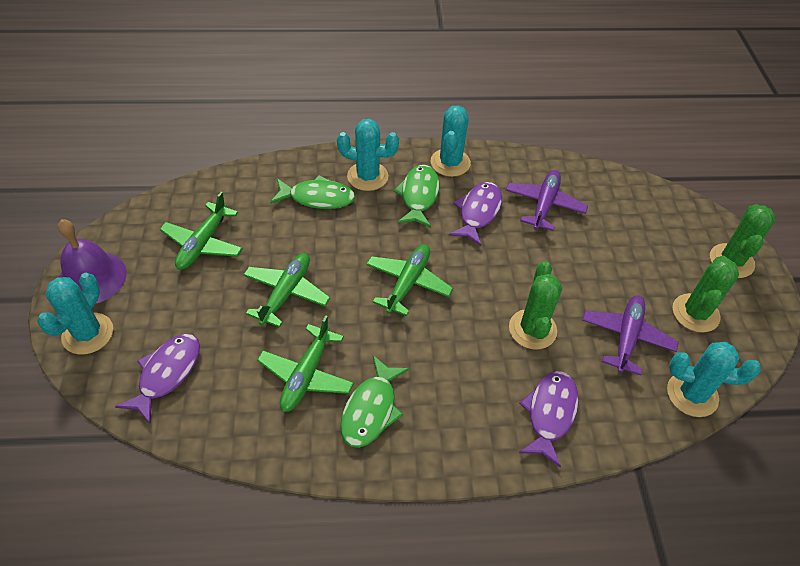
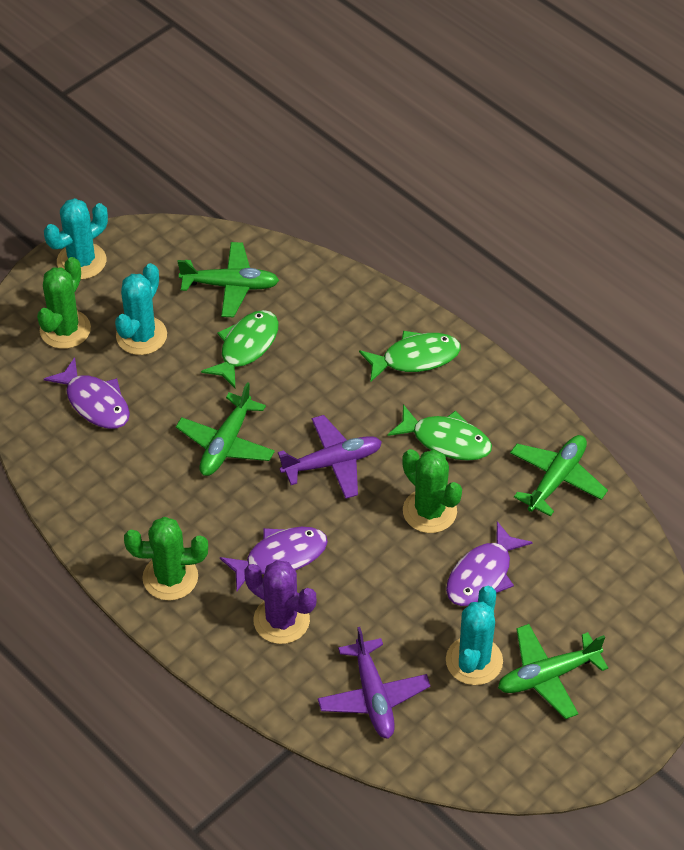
purple bell: 1 -> 0
purple cactus: 0 -> 1
turquoise cactus: 4 -> 3

